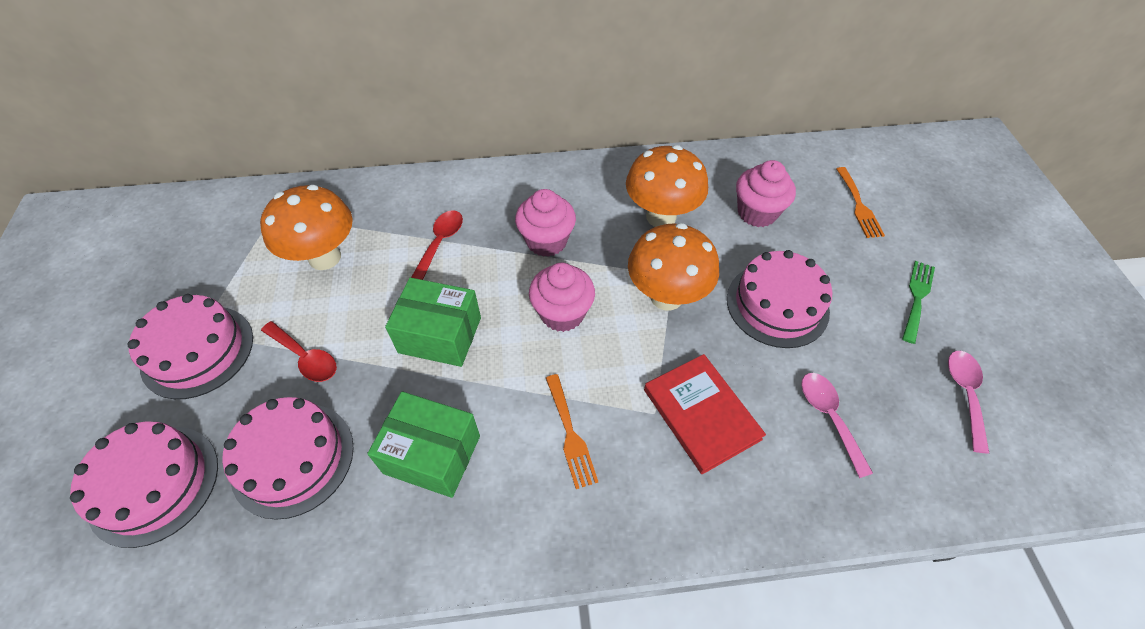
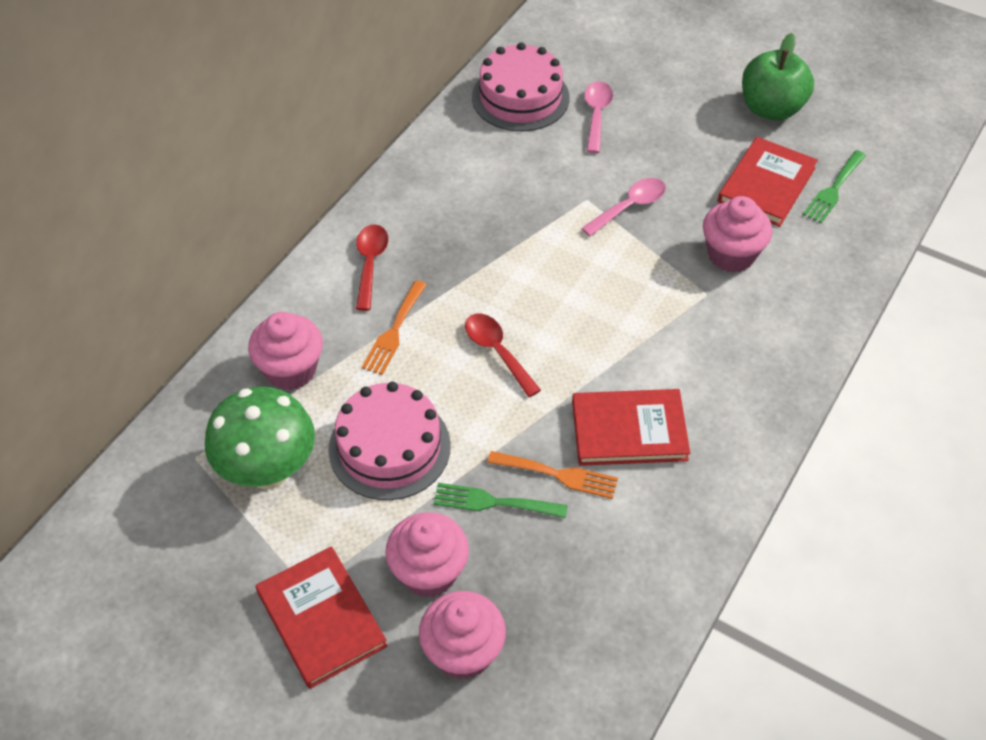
green apple: 0 -> 1
green box: 2 -> 0
green fork: 1 -> 2
green mushroom: 0 -> 1
orange mushroom: 3 -> 0
pink cake: 4 -> 2
pink cupcake: 3 -> 4
red book: 1 -> 3

